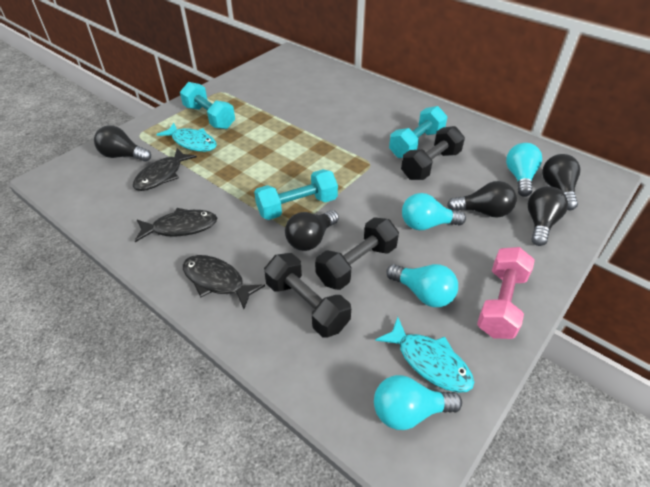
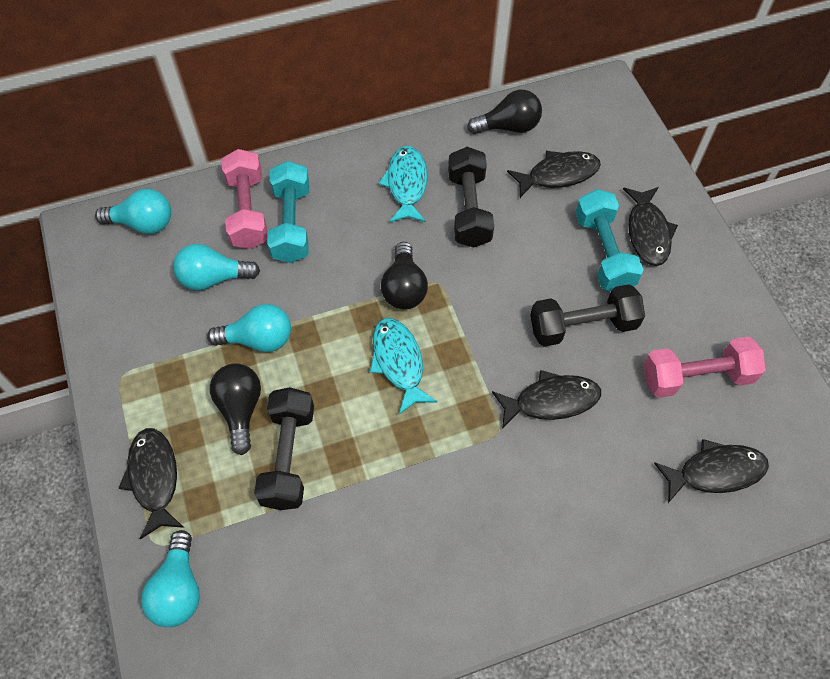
black fish: 3 -> 5
black light bulb: 5 -> 3
pink dumbbell: 1 -> 2
turquoise dumbbell: 3 -> 2

